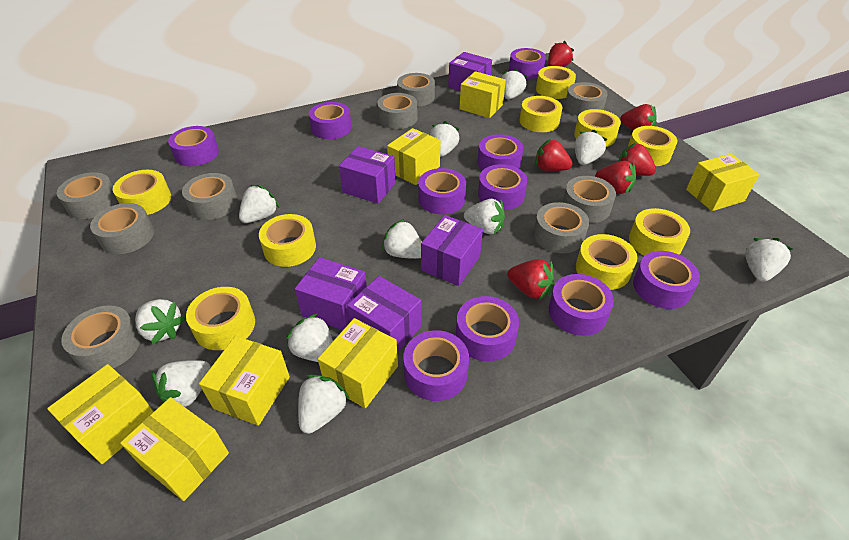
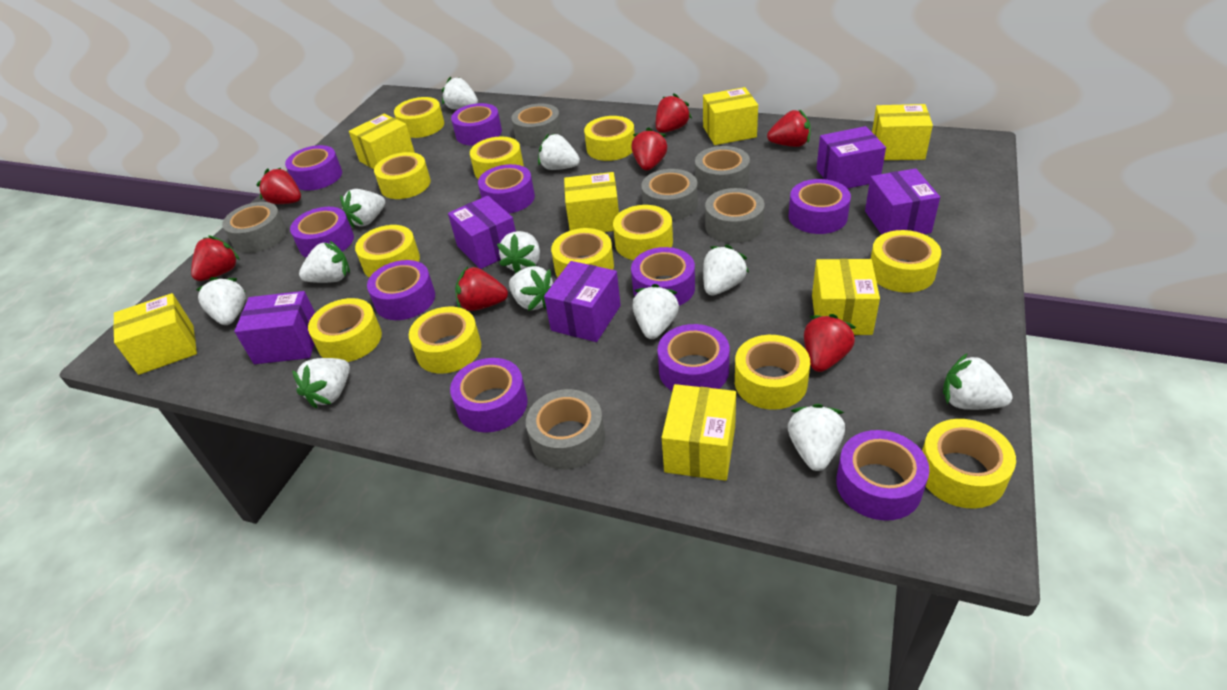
grey tape: 9 -> 6
red strawberry: 6 -> 7
white strawberry: 11 -> 12
yellow tape: 9 -> 12

